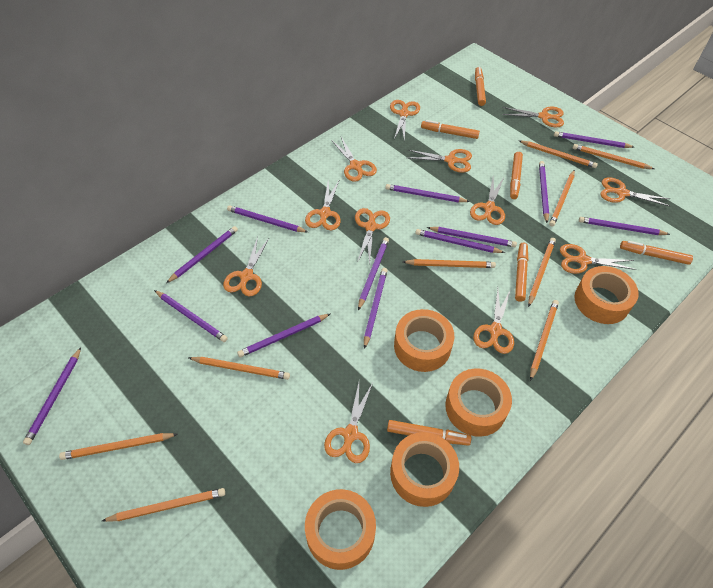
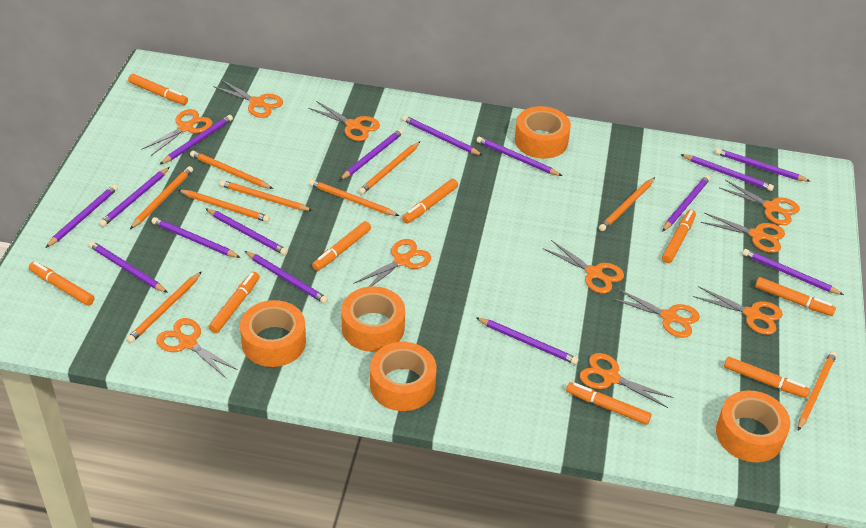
orange marker: 6 -> 9
orange scissors: 12 -> 11
purple pencil: 13 -> 15

